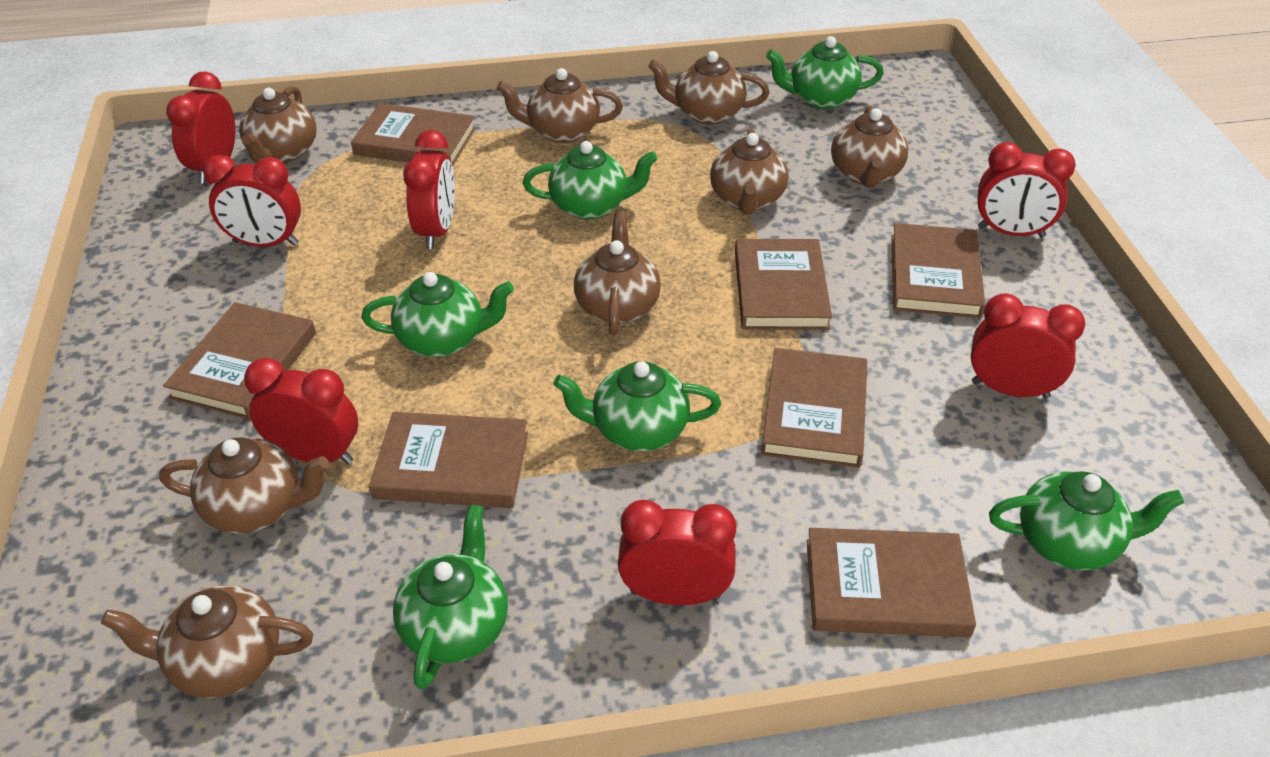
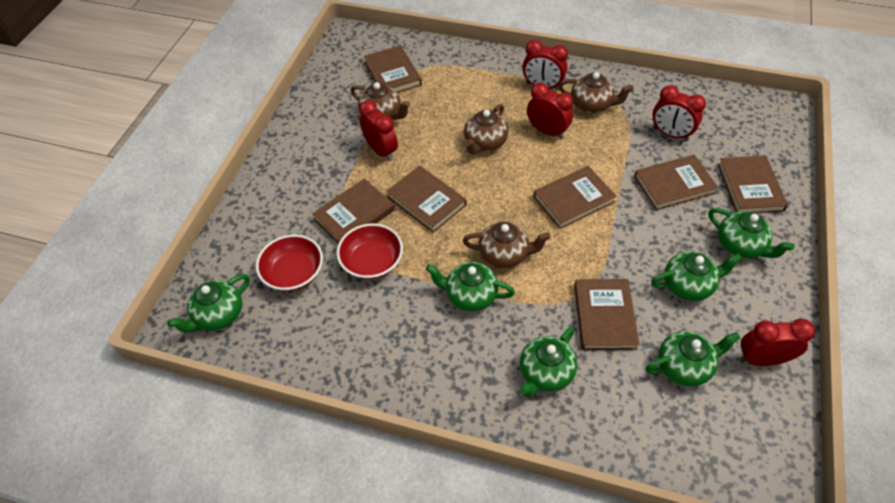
brown teapot: 8 -> 4
red bowl: 0 -> 2
red clock: 7 -> 5

